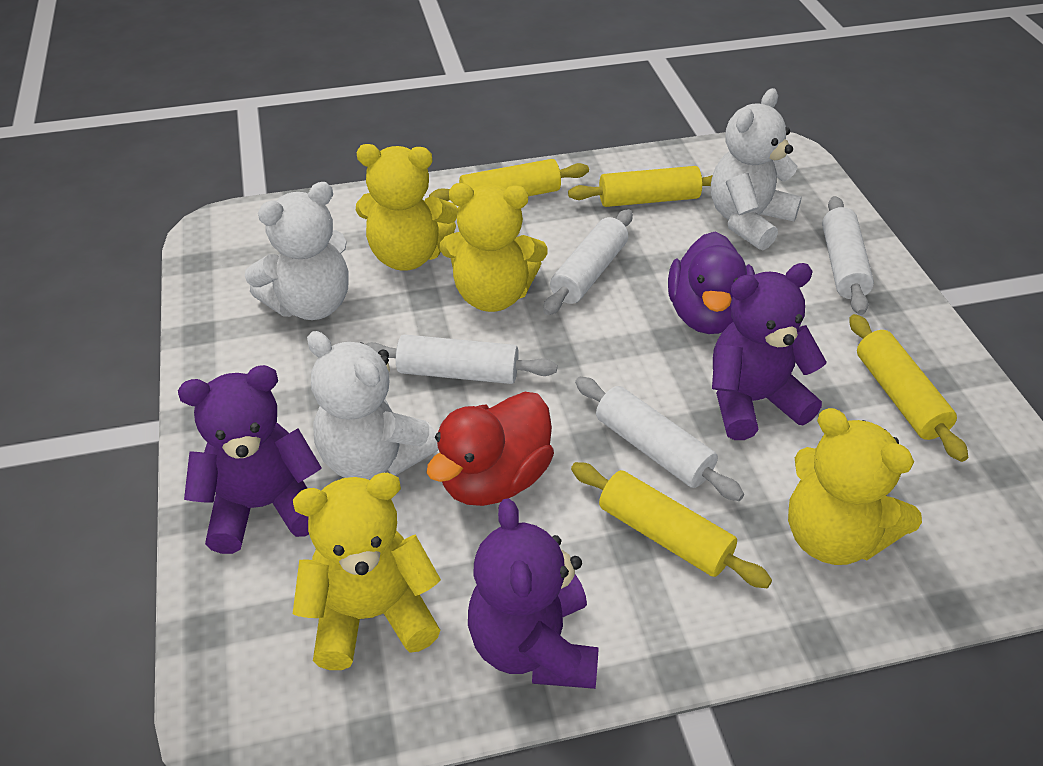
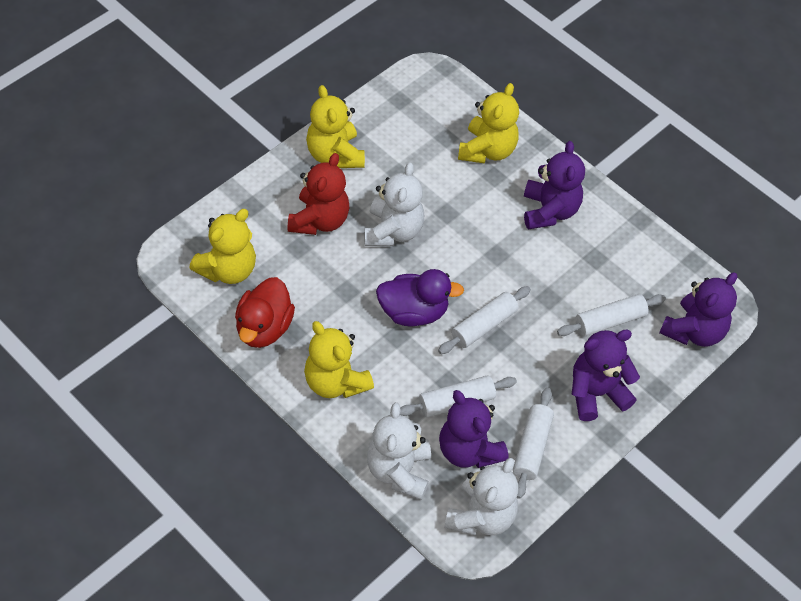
purple teddy bear: 3 -> 4
red teddy bear: 0 -> 1
yellow rolling pin: 4 -> 0

